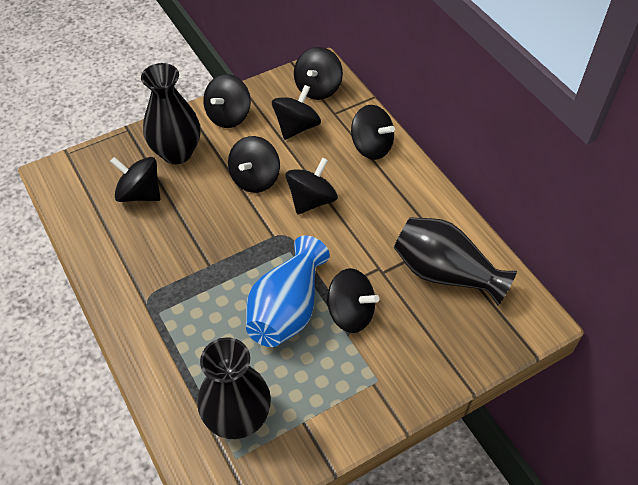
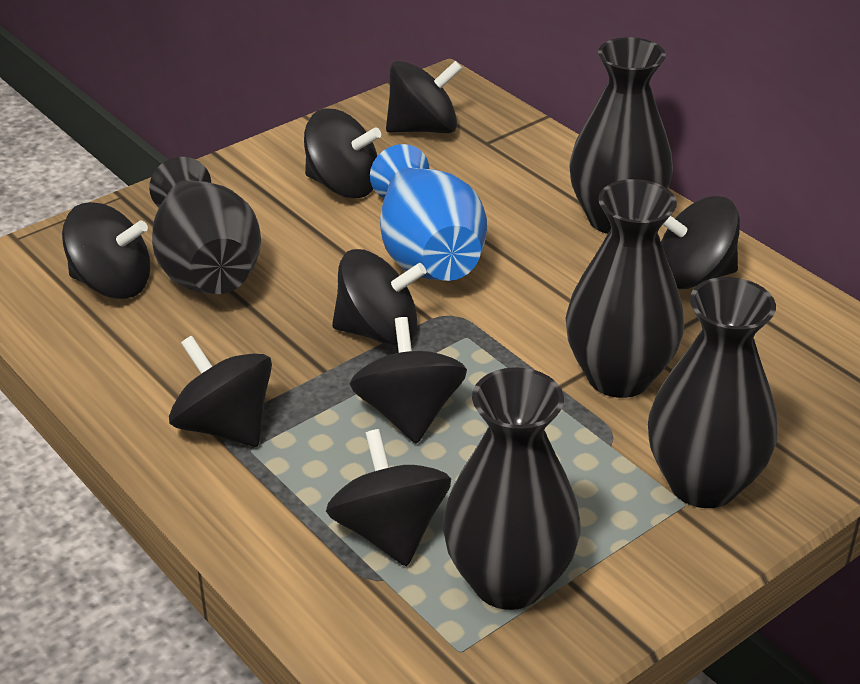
black vase: 3 -> 5

